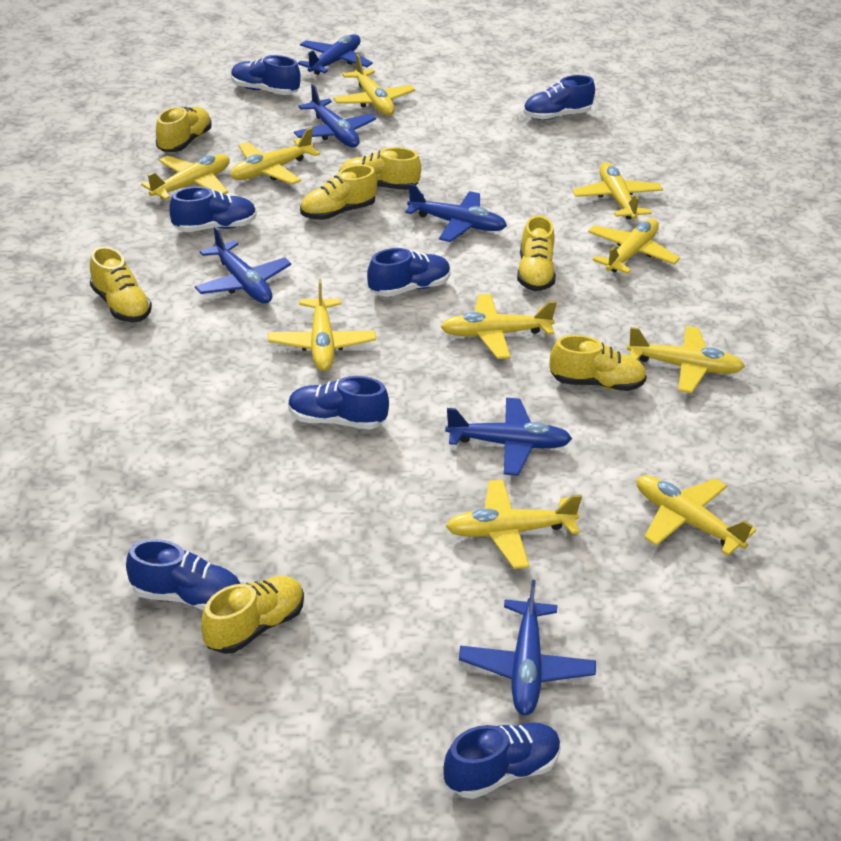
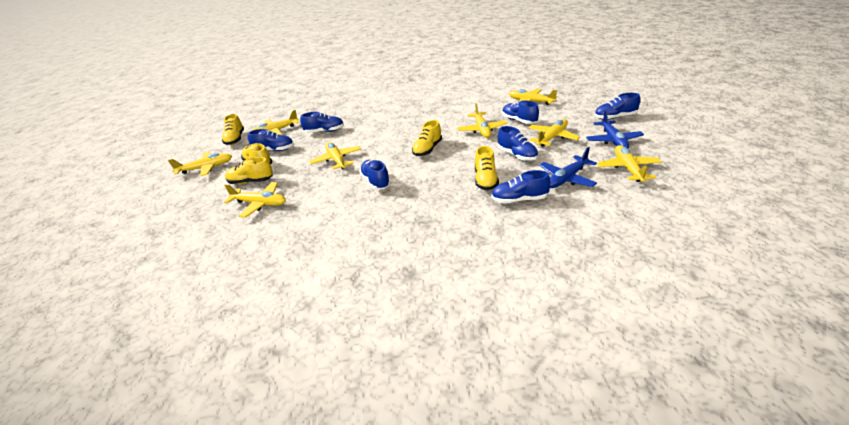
blue plane: 6 -> 2
yellow plane: 10 -> 8
yellow shoe: 7 -> 5

